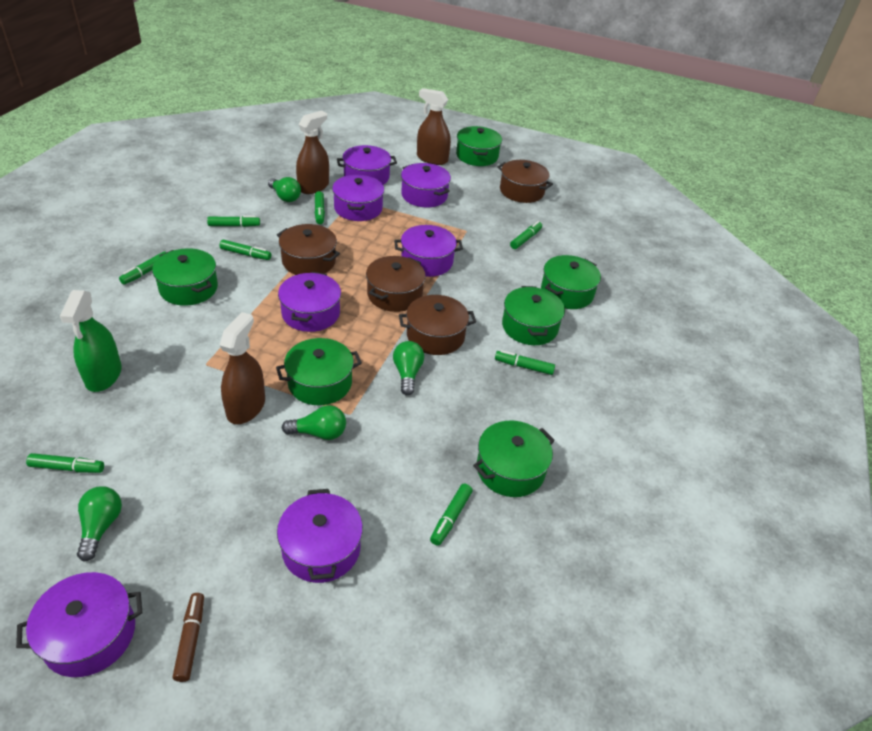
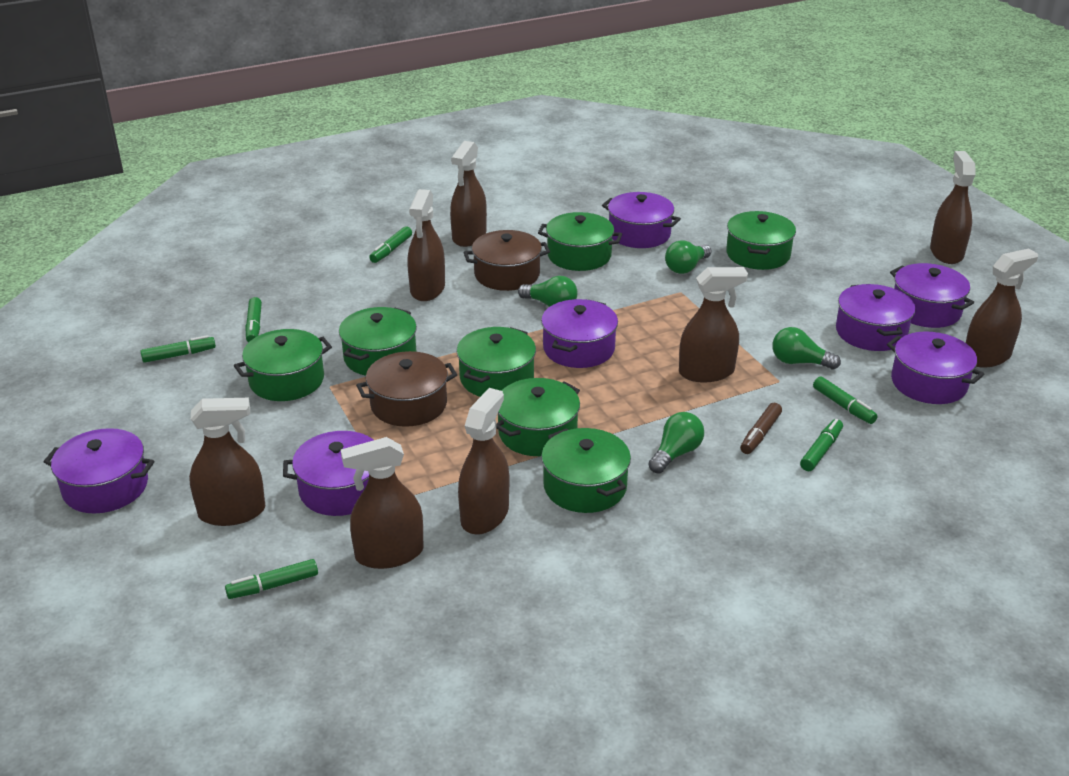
brown pot: 4 -> 2
brown spray bottle: 3 -> 8
green marker: 8 -> 6
green pot: 6 -> 7
green spray bottle: 1 -> 0

